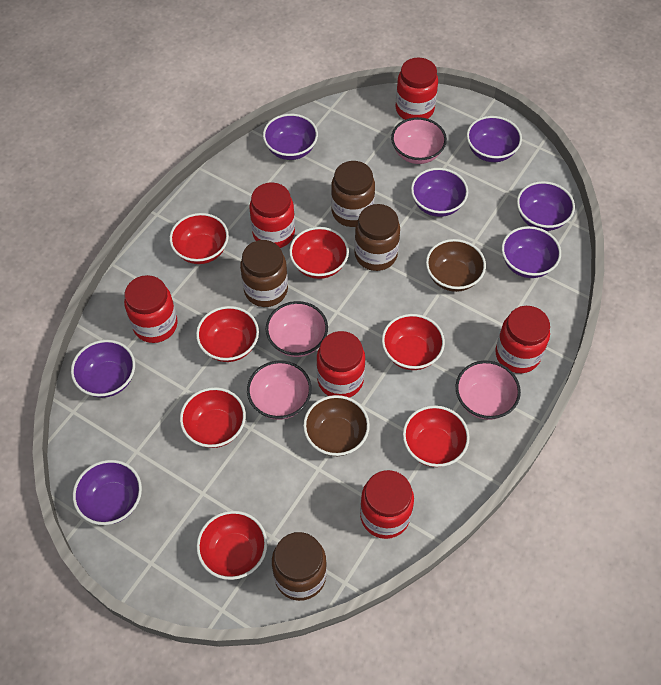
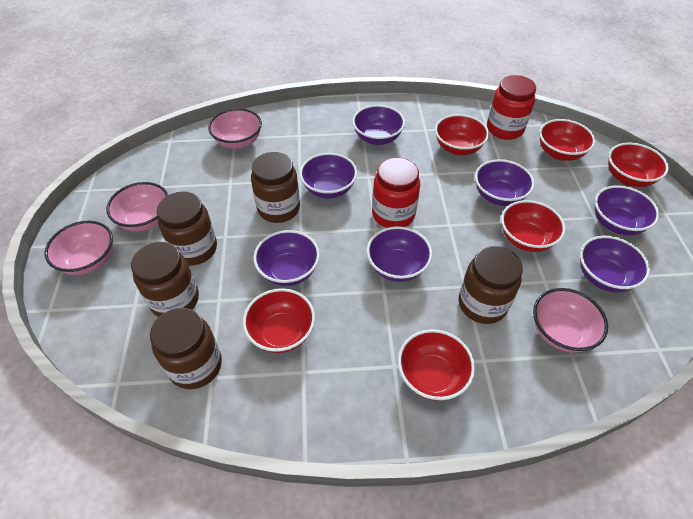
brown bowl: 2 -> 0
brown jar: 4 -> 5
red bowl: 7 -> 6
red jar: 6 -> 2

